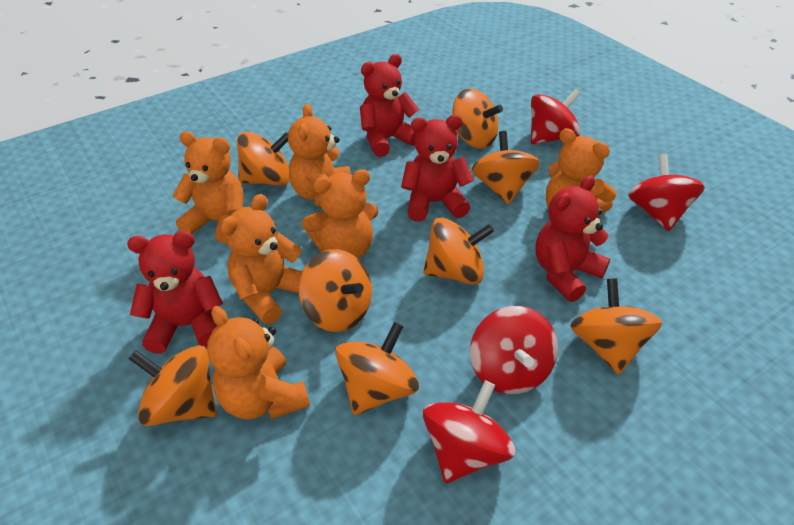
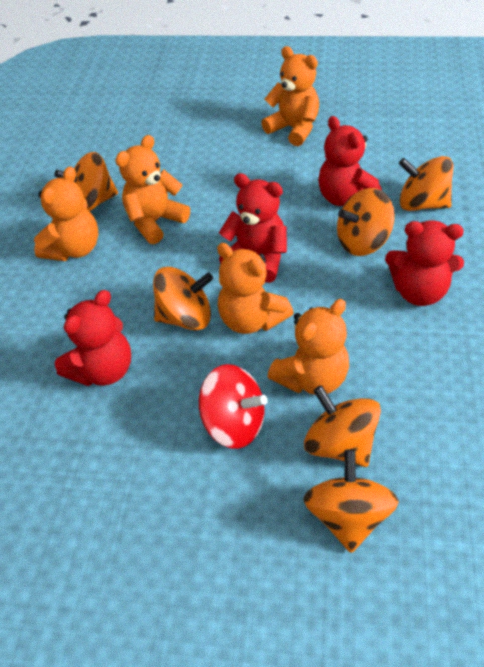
orange spinning top: 8 -> 6
orange teddy bear: 6 -> 5
red spinning top: 4 -> 1

